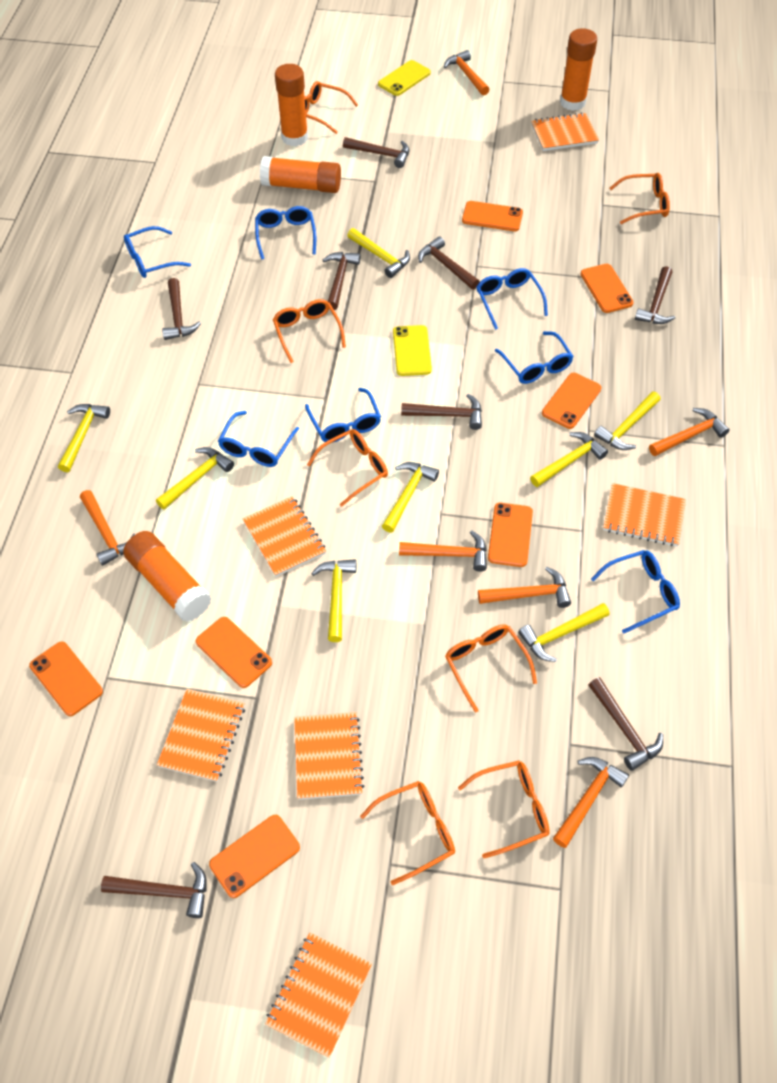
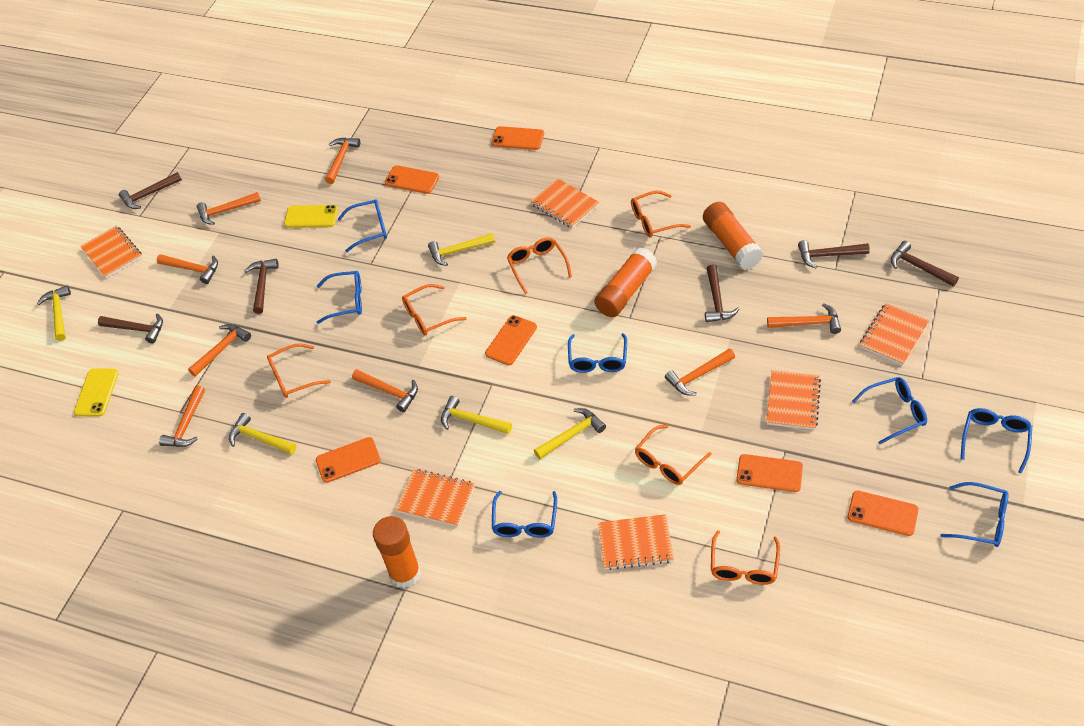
brown hammer: 8 -> 6
orange glasses: 7 -> 6
orange glue stick: 4 -> 3
orange hammer: 6 -> 8
orange phone: 7 -> 6
yellow hammer: 8 -> 5

